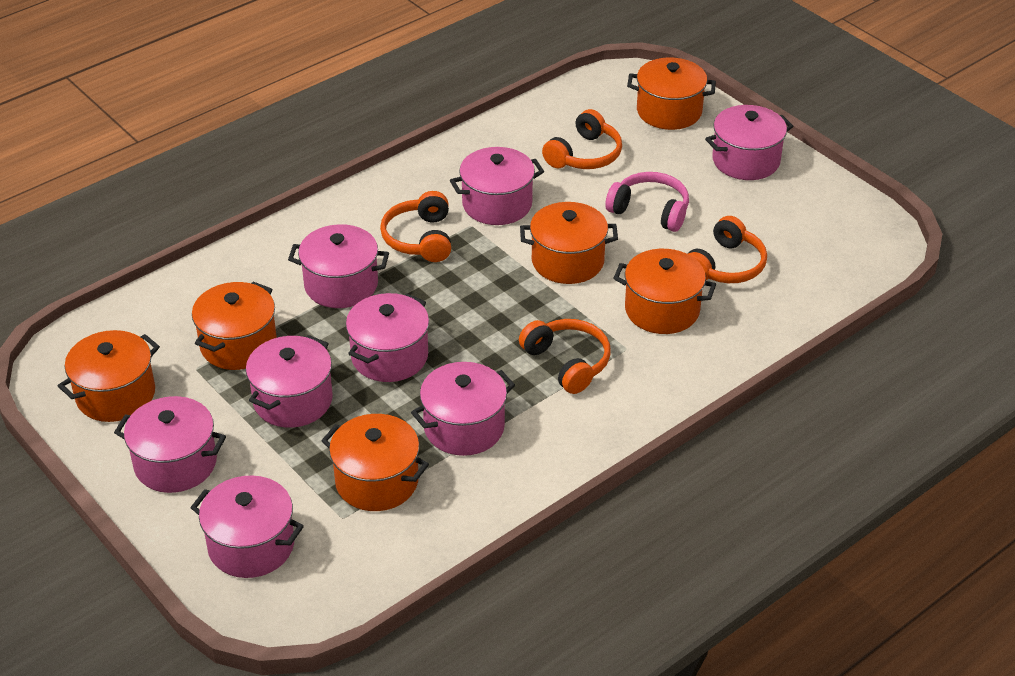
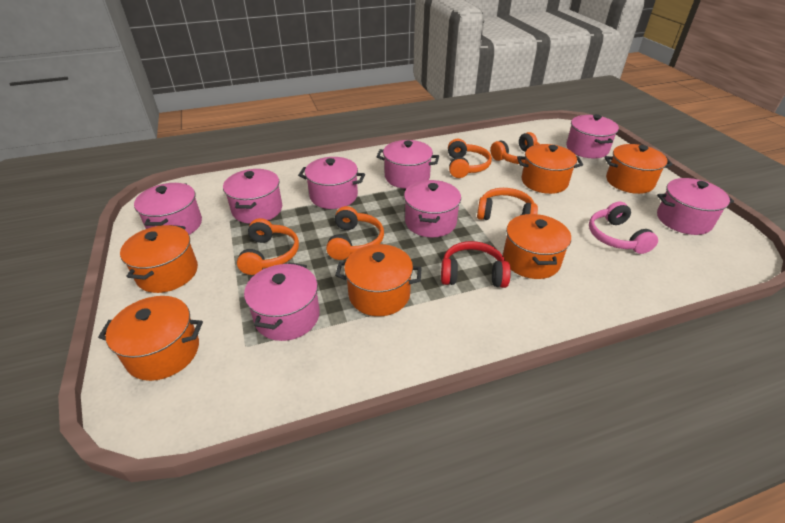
orange headphones: 4 -> 5
red headphones: 0 -> 1

